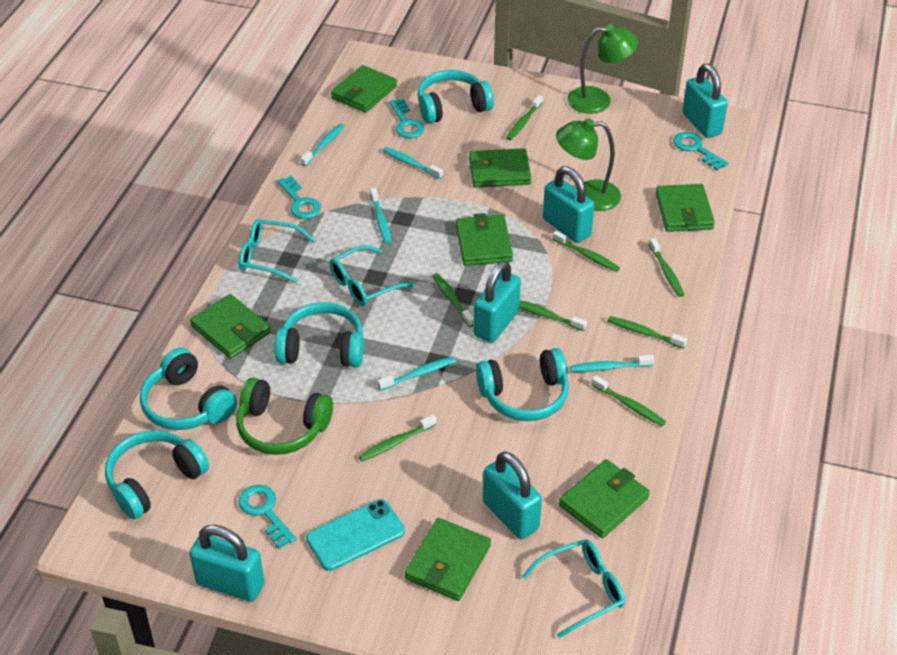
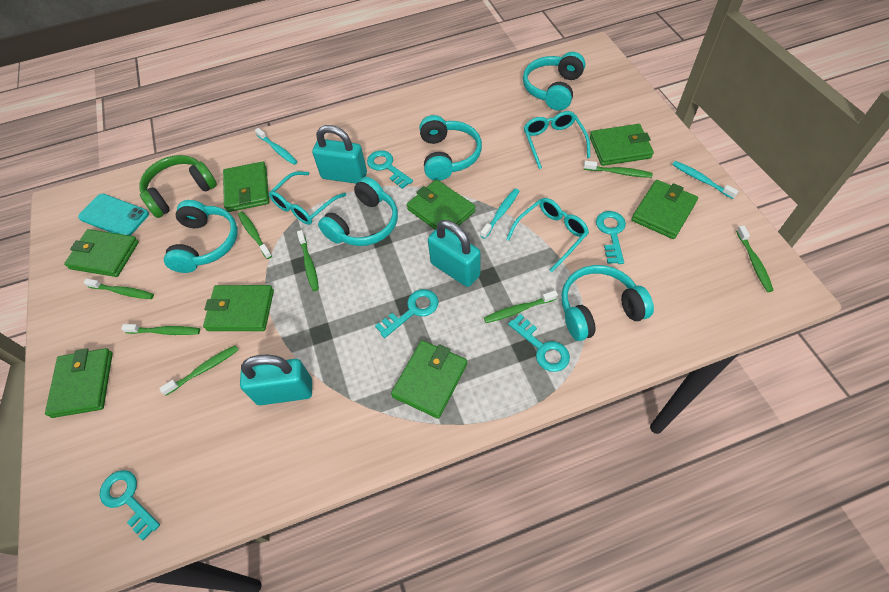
green lamp: 2 -> 0
green wallet: 7 -> 8
turquoise key: 4 -> 5
turquoise padlock: 5 -> 3
turquoise toothbrush: 5 -> 3

